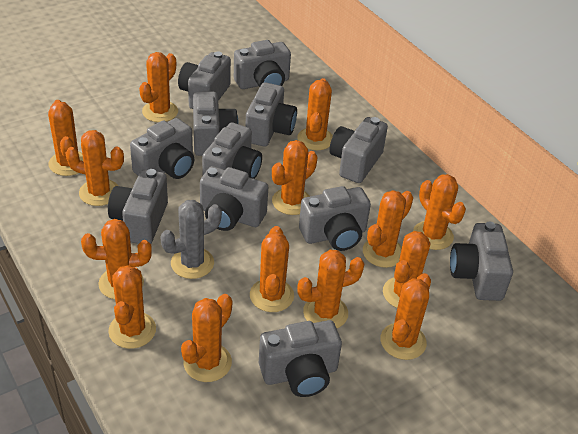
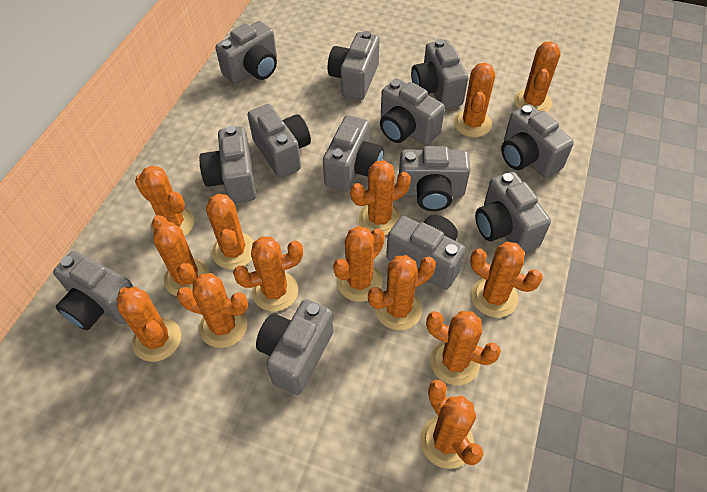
grey cactus: 1 -> 0
grey camera: 12 -> 13

